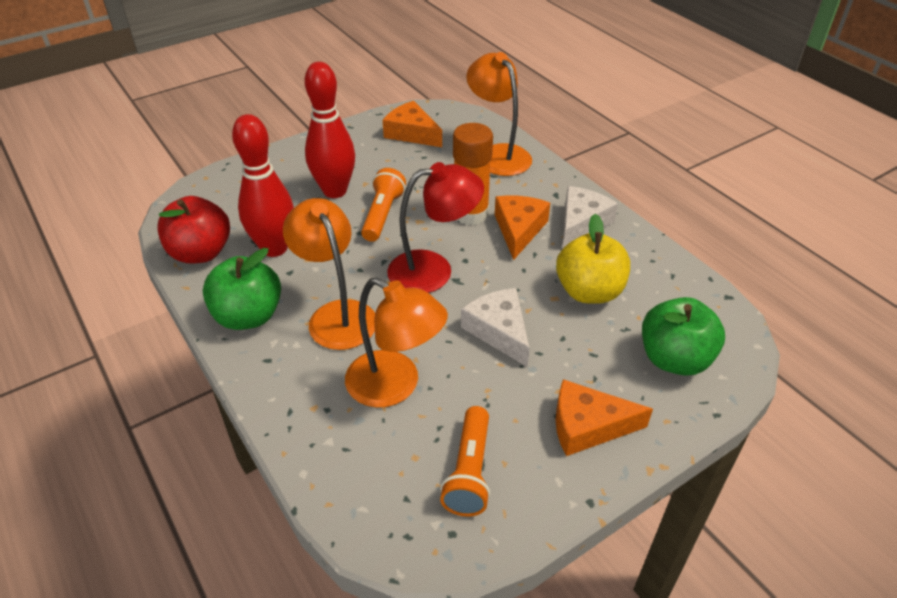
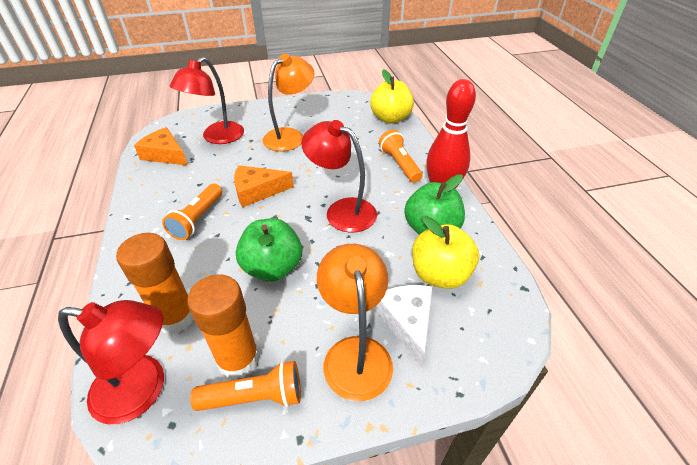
orange cheese: 3 -> 2
orange flashlight: 2 -> 3
orange glue stick: 1 -> 2
orange lamp: 3 -> 2
red apple: 1 -> 0
red bowling pin: 2 -> 1
red lamp: 1 -> 3
white cheese: 2 -> 1
yellow apple: 1 -> 2

